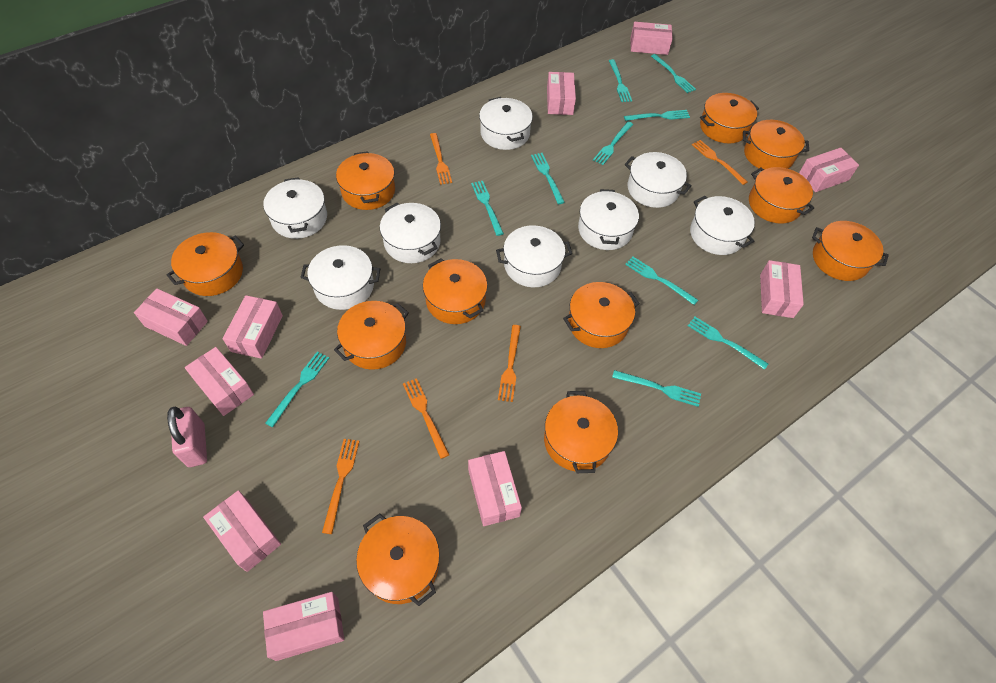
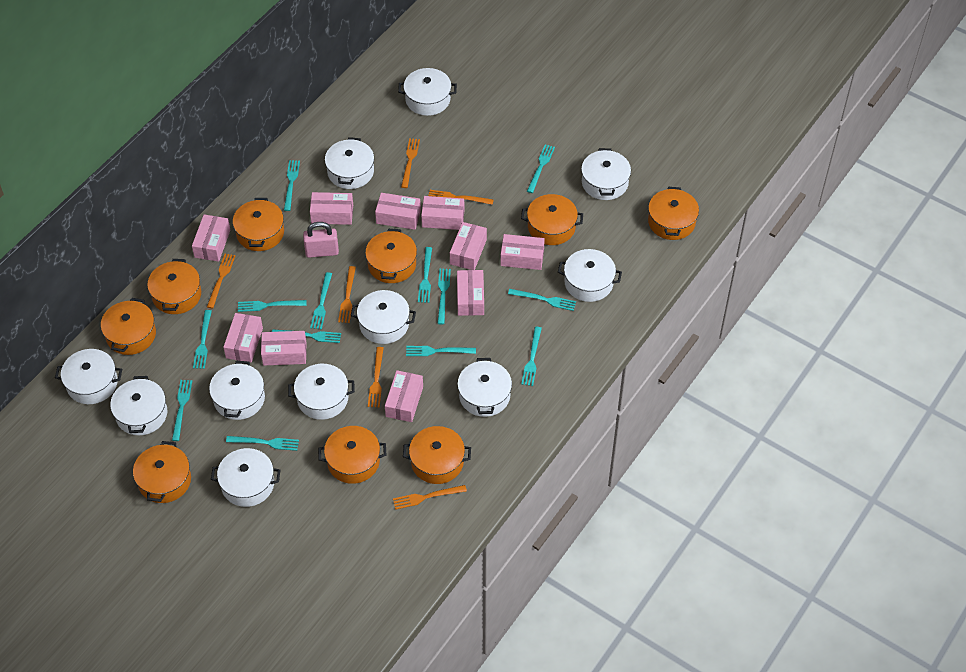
orange fork: 5 -> 6
orange pot: 11 -> 9
turquoise fork: 10 -> 13
white pot: 8 -> 11

